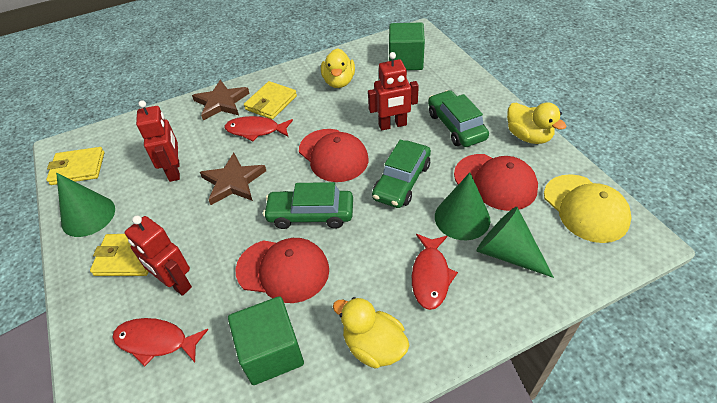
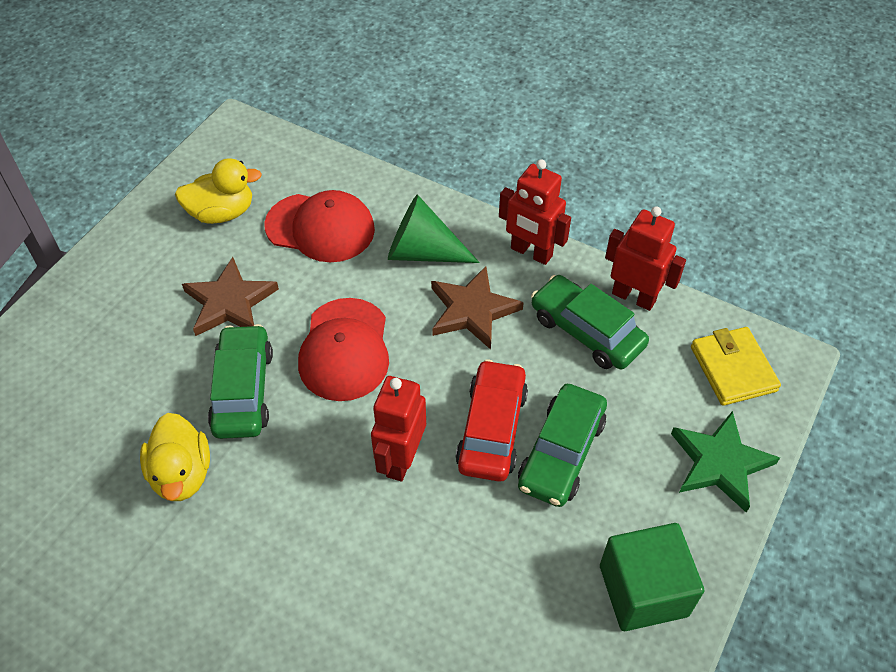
green cone: 3 -> 1
green cube: 2 -> 1
green star: 0 -> 1
red cap: 3 -> 2
red car: 0 -> 1
red fish: 3 -> 0
yellow cap: 1 -> 0
yellow duck: 3 -> 2
yellow wallet: 3 -> 1

